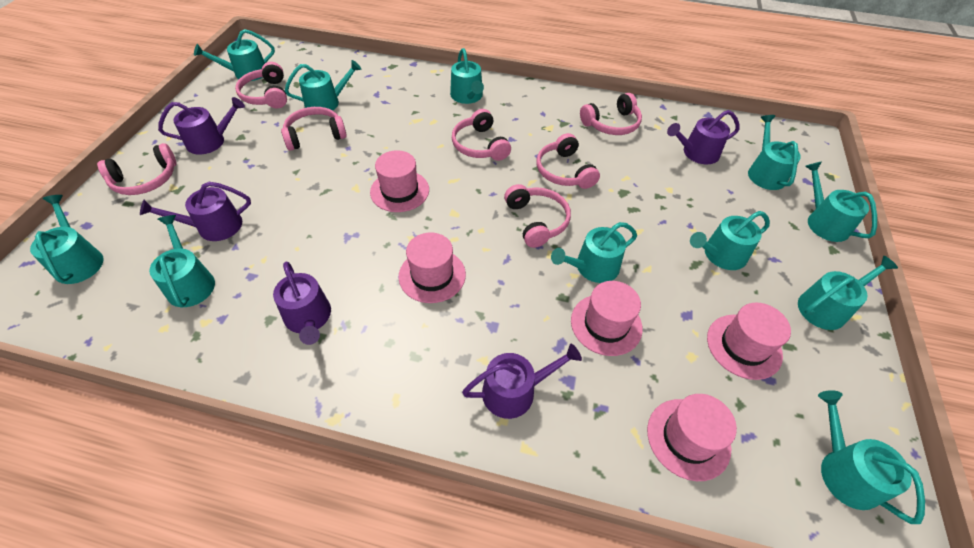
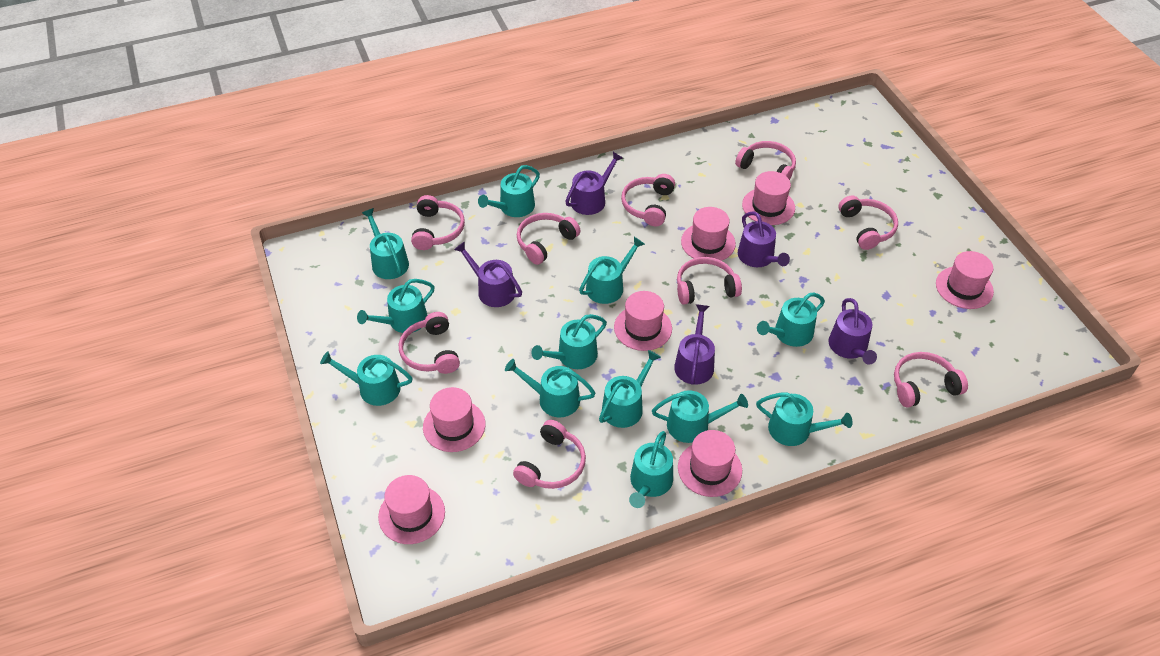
pink hat: 5 -> 7
pink headphones: 7 -> 9
turquoise watering can: 11 -> 12

